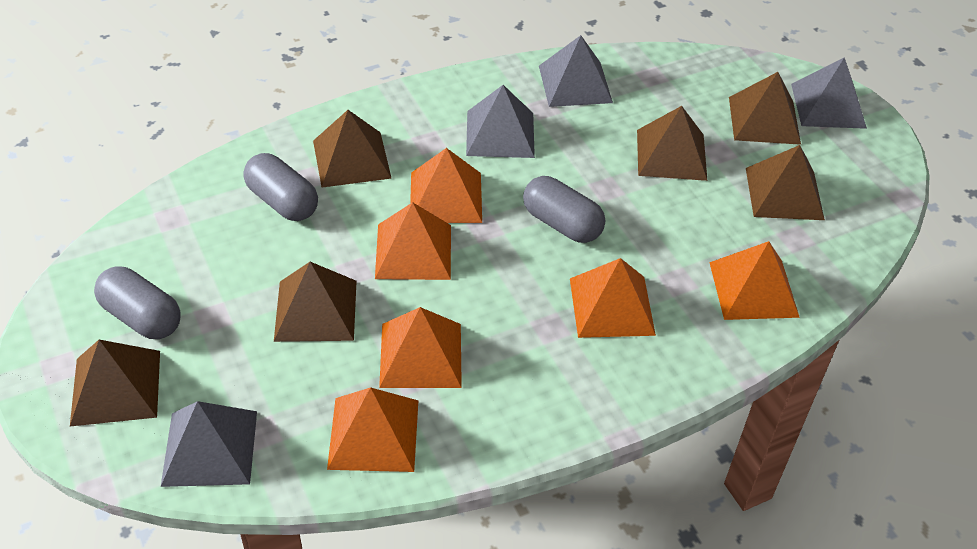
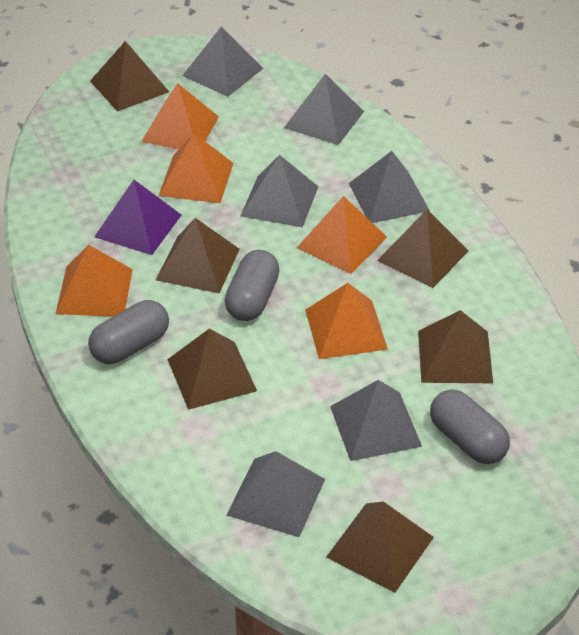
grey pyramid: 4 -> 6
orange pyramid: 6 -> 5
purple pyramid: 0 -> 1

